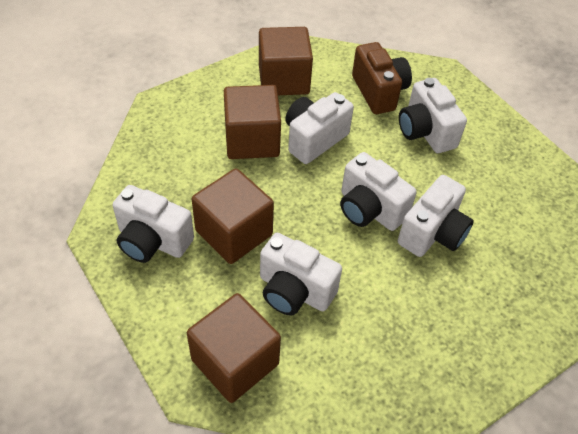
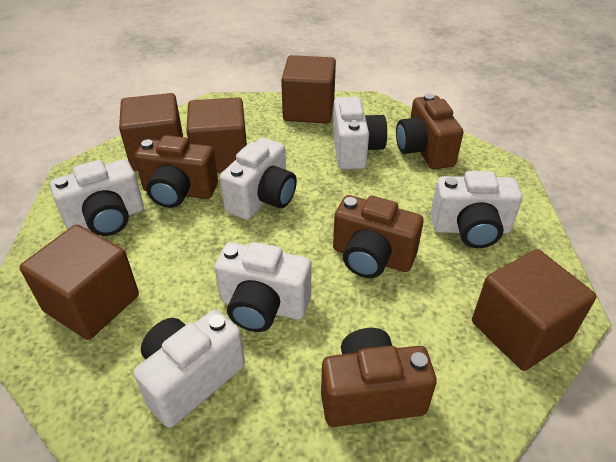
brown camera: 1 -> 4
brown cube: 4 -> 5

